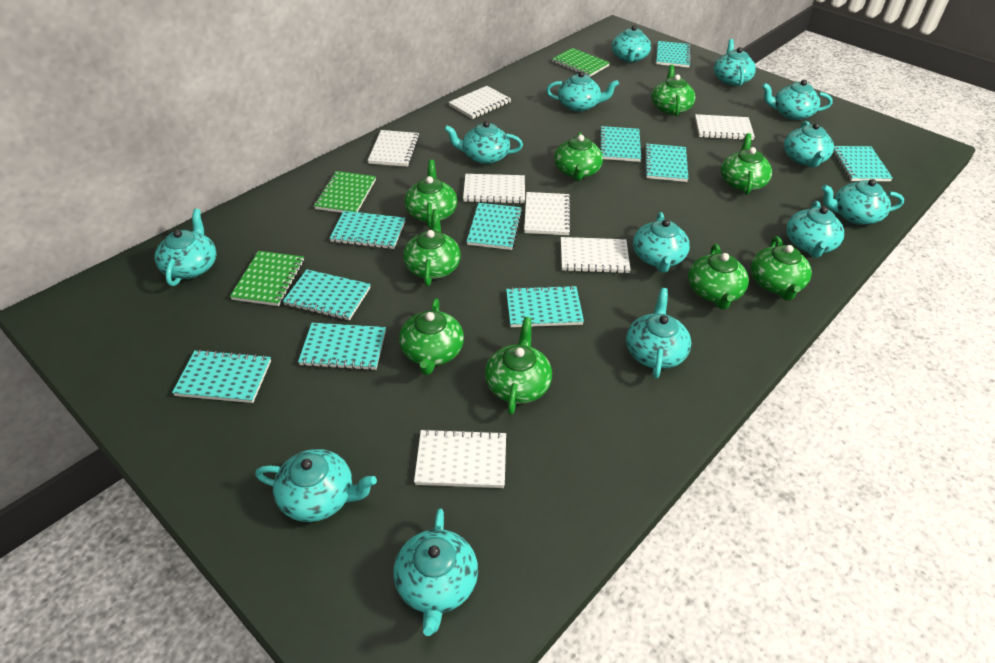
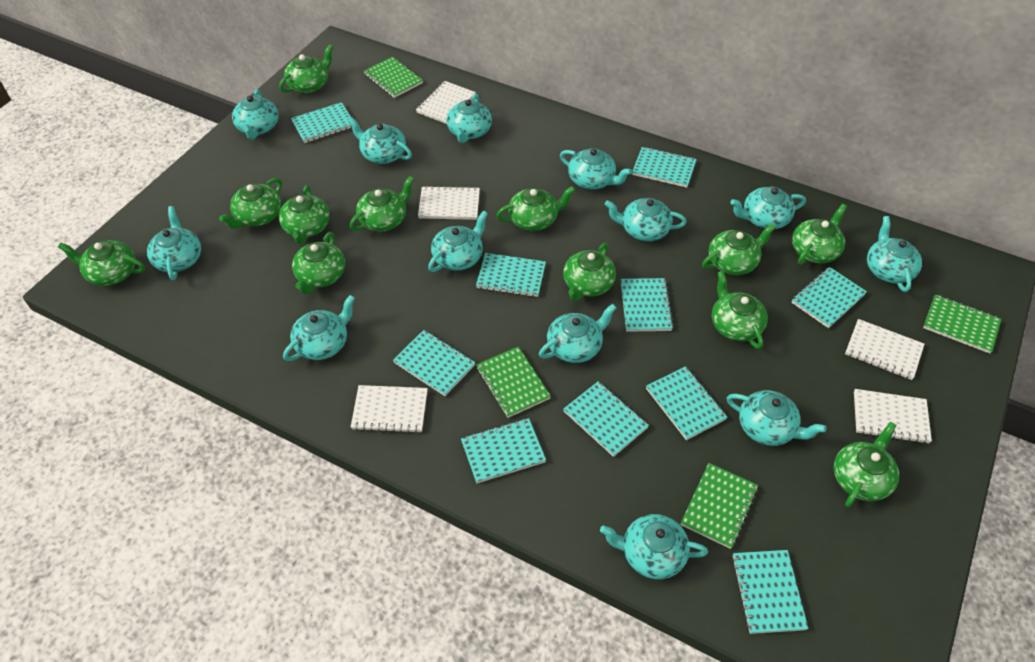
green notebook: 3 -> 4
green teapot: 9 -> 12
white notebook: 7 -> 5

